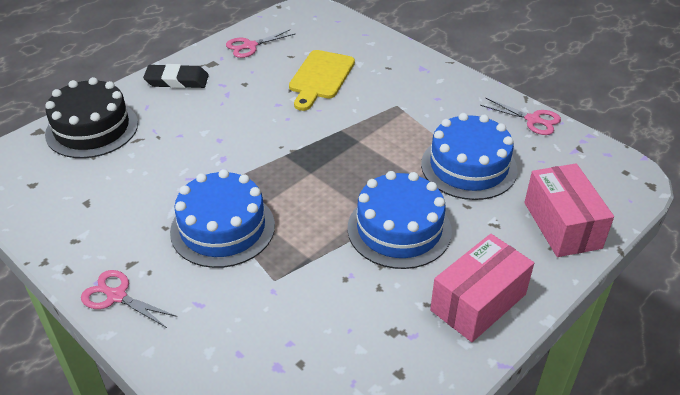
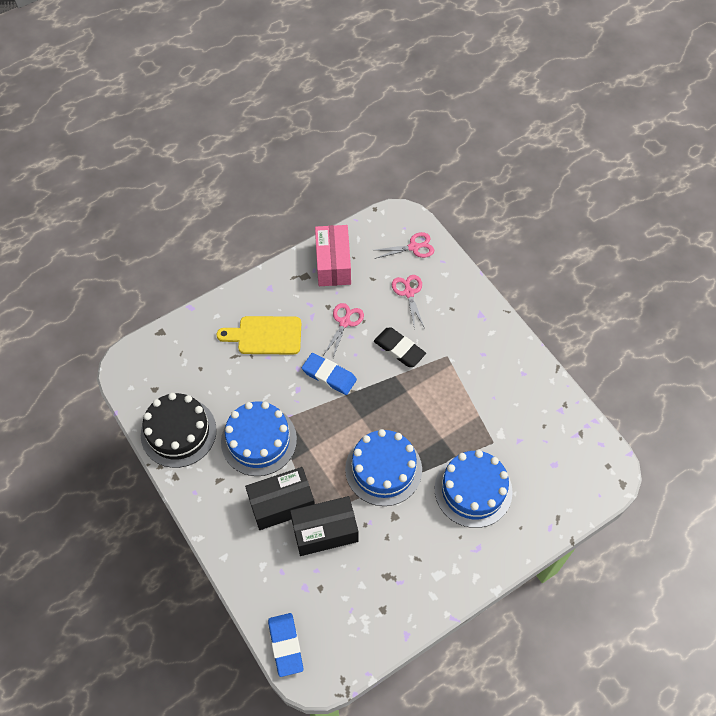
black box: 0 -> 2
blue eraser: 0 -> 2
pink box: 2 -> 1

